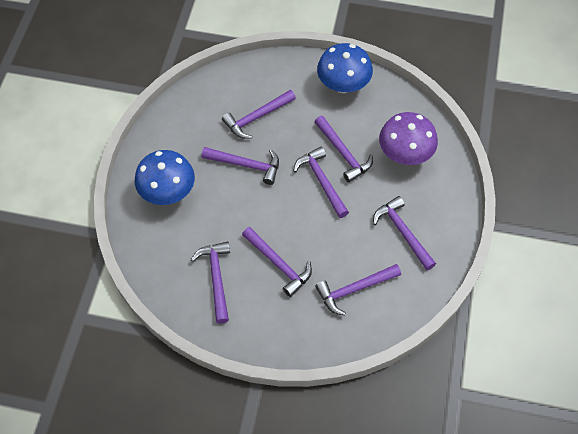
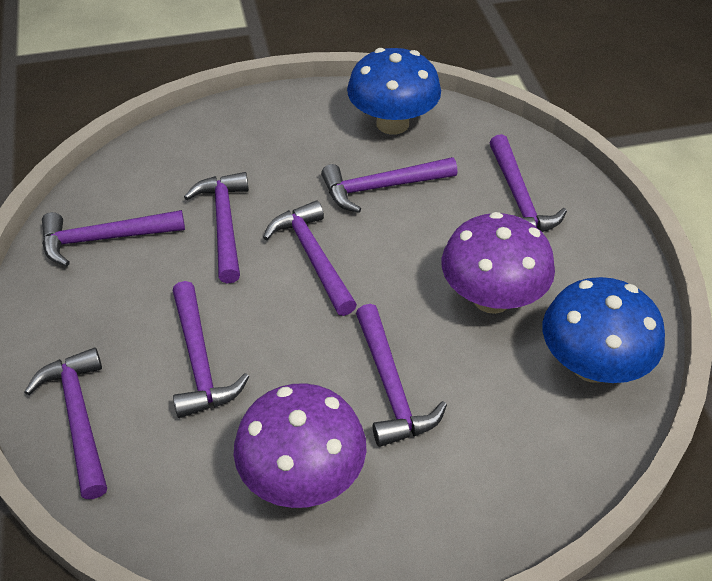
purple mushroom: 1 -> 2

